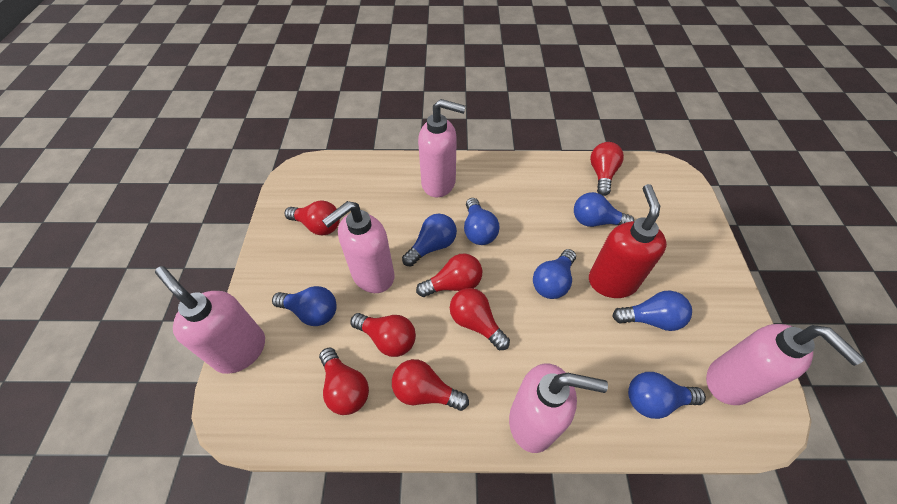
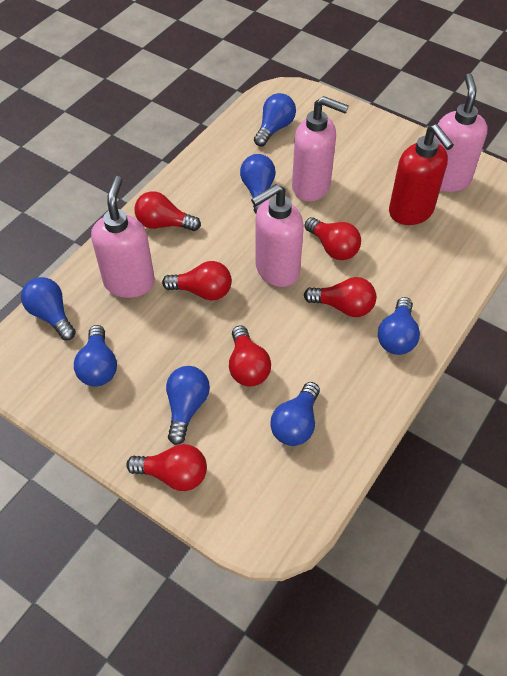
pink soap dispenser: 5 -> 4
red light bulb: 7 -> 6

